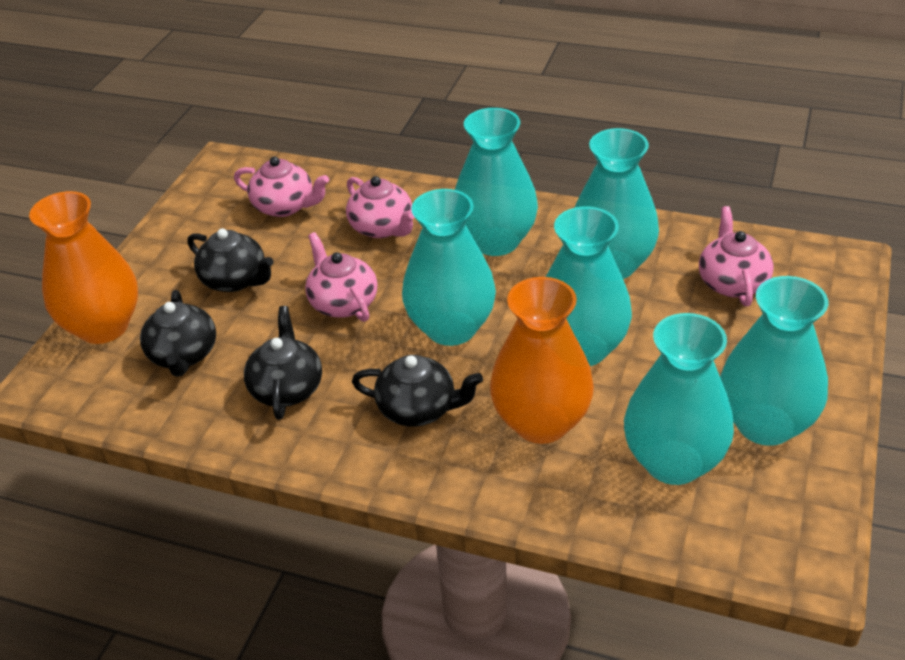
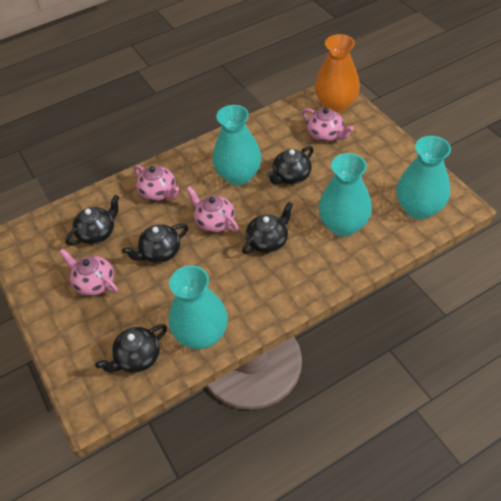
black teapot: 4 -> 5
orange vase: 2 -> 1
turquoise vase: 6 -> 4

